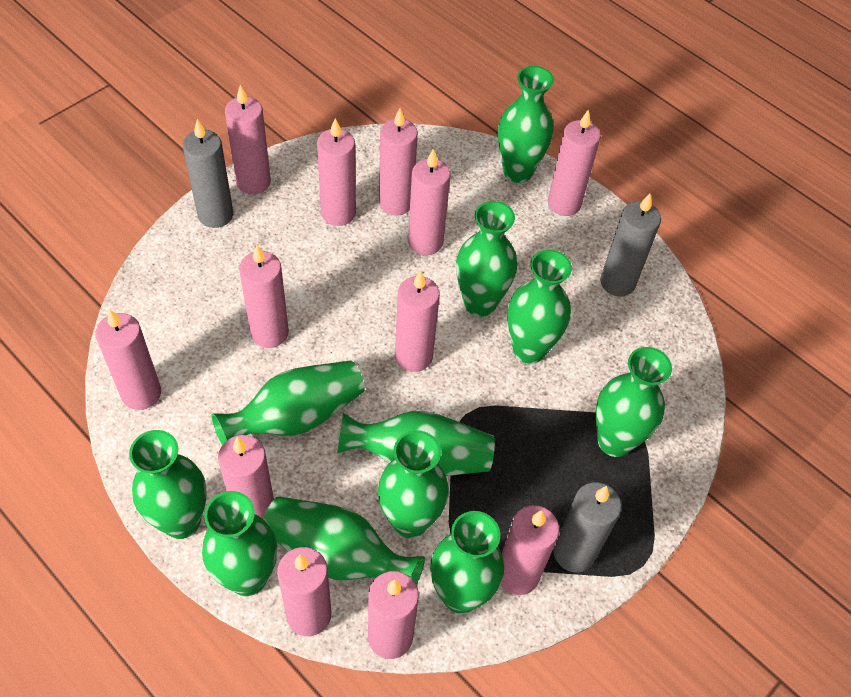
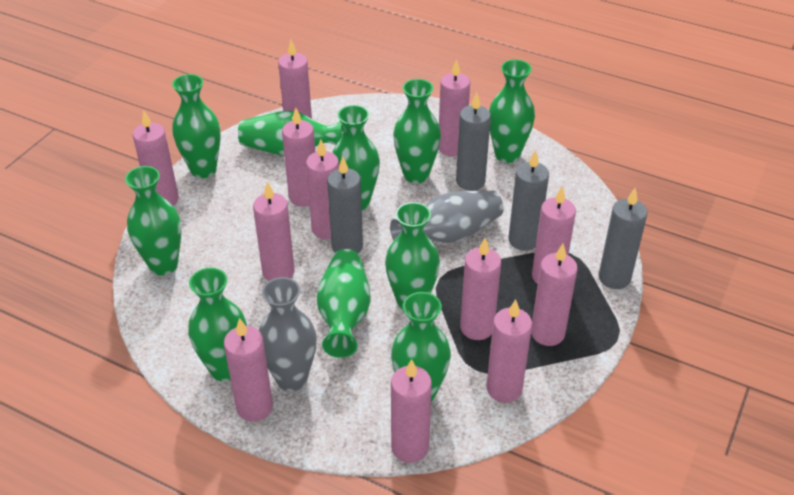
green vase: 11 -> 10
grey candle: 3 -> 4
grey vase: 0 -> 2

